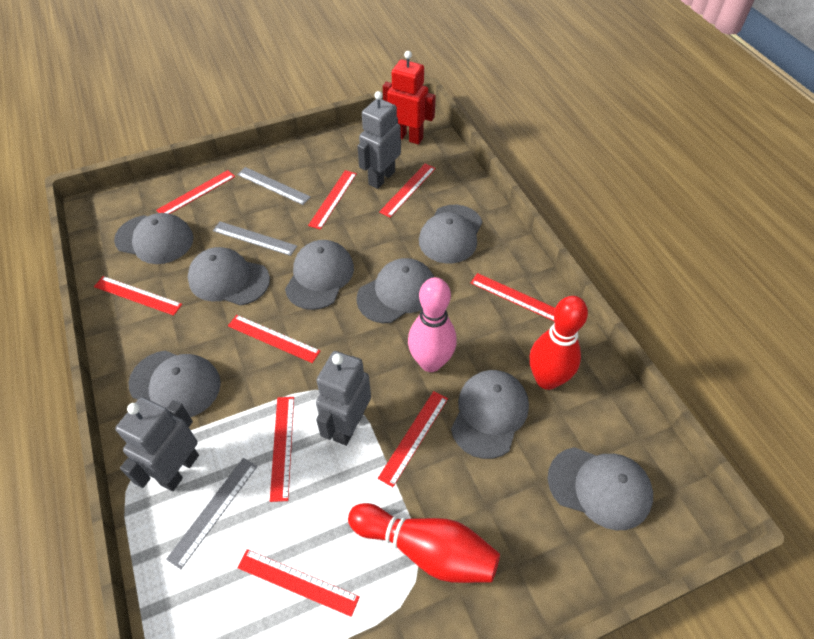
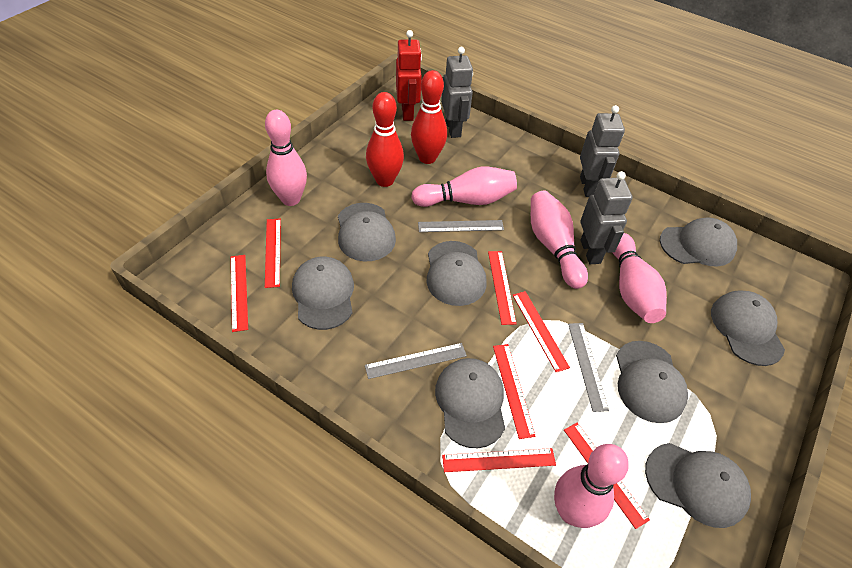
pink bowling pin: 1 -> 5
red ruler: 9 -> 7

